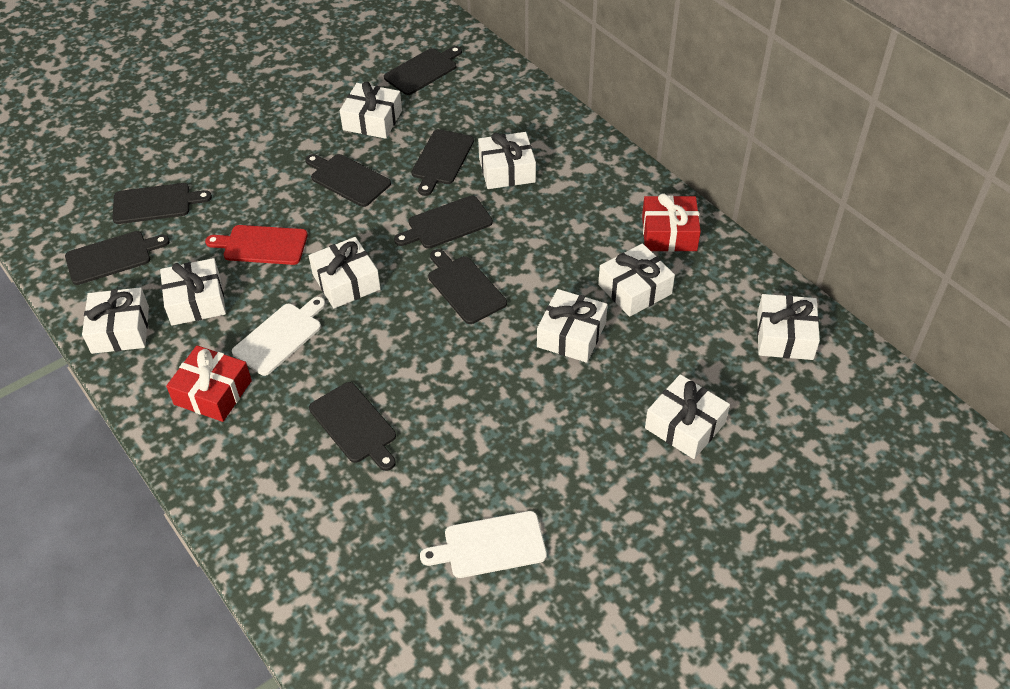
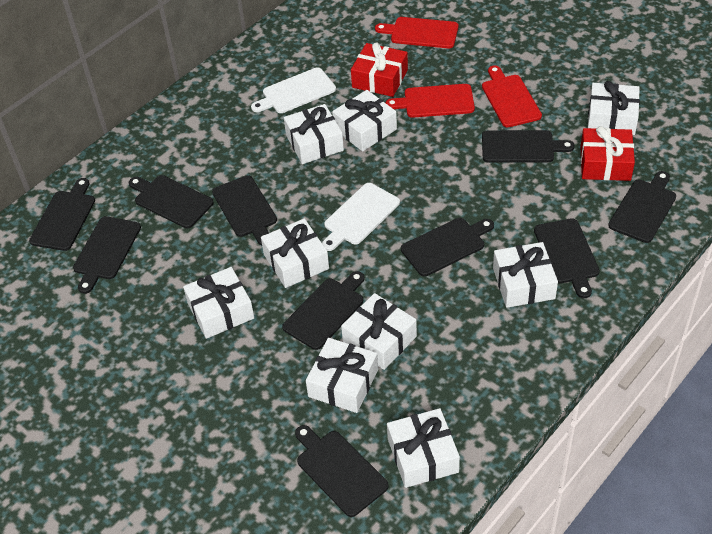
black cutting board: 8 -> 10
red cutting board: 1 -> 3

